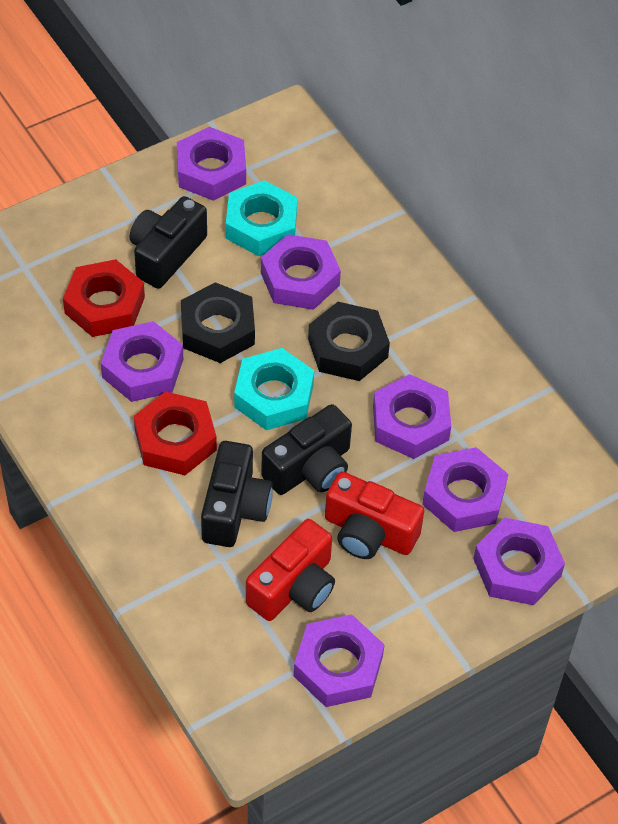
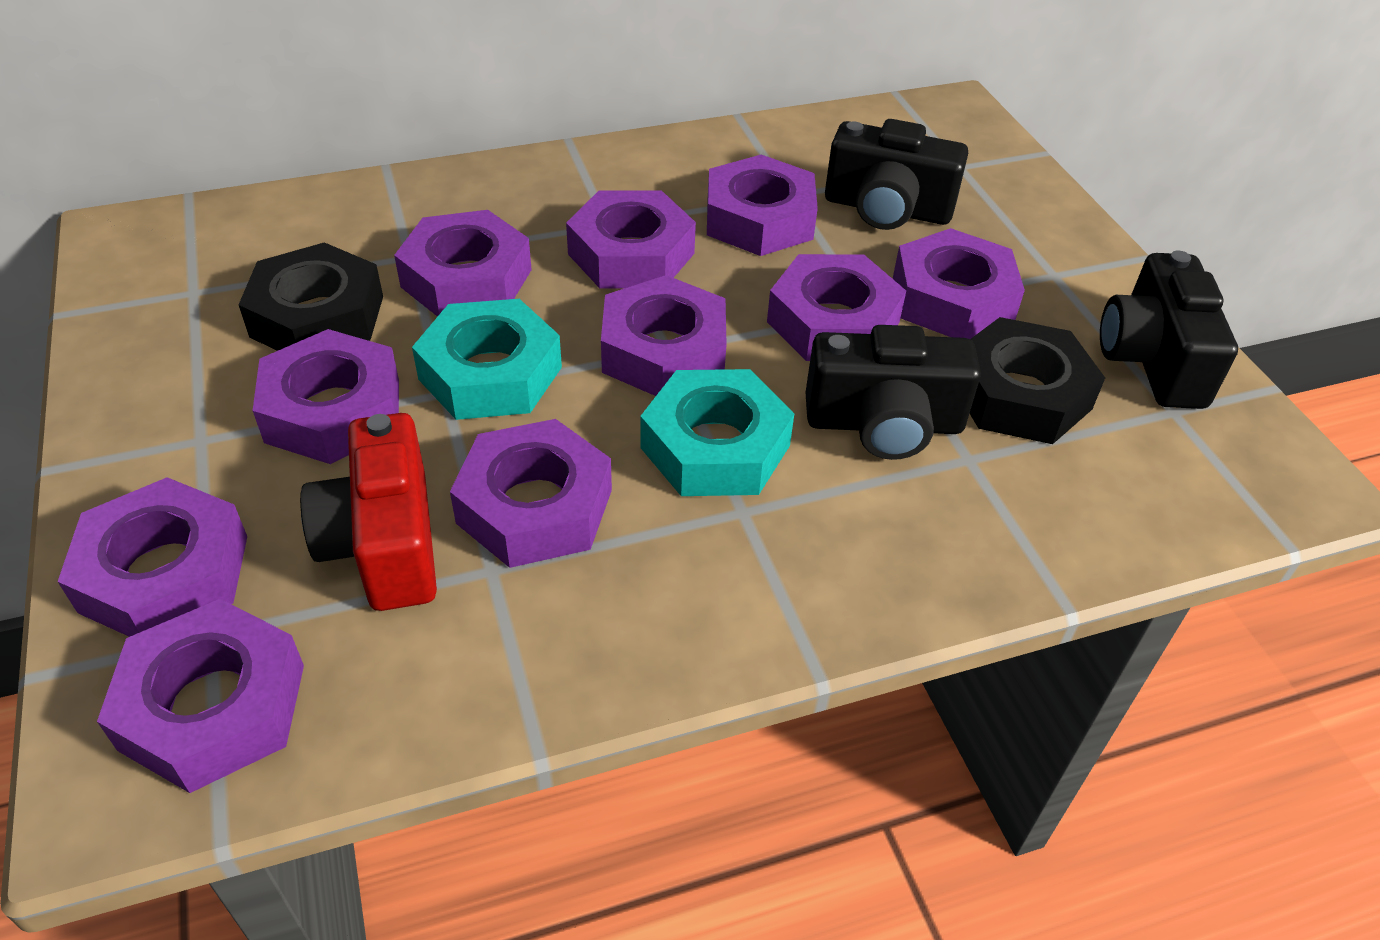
purple nut: 7 -> 10
red camera: 2 -> 1
red nut: 2 -> 0

